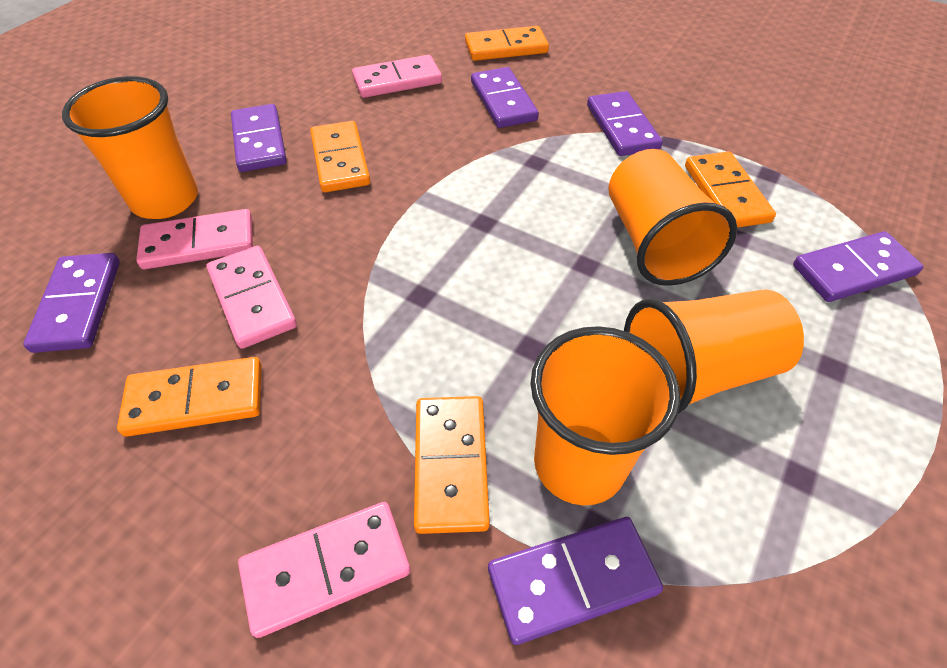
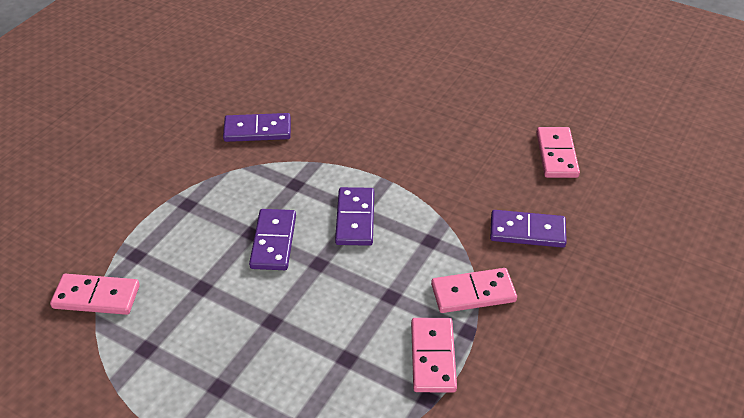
orange cup: 4 -> 0
orange domino: 5 -> 0
purple domino: 6 -> 4

